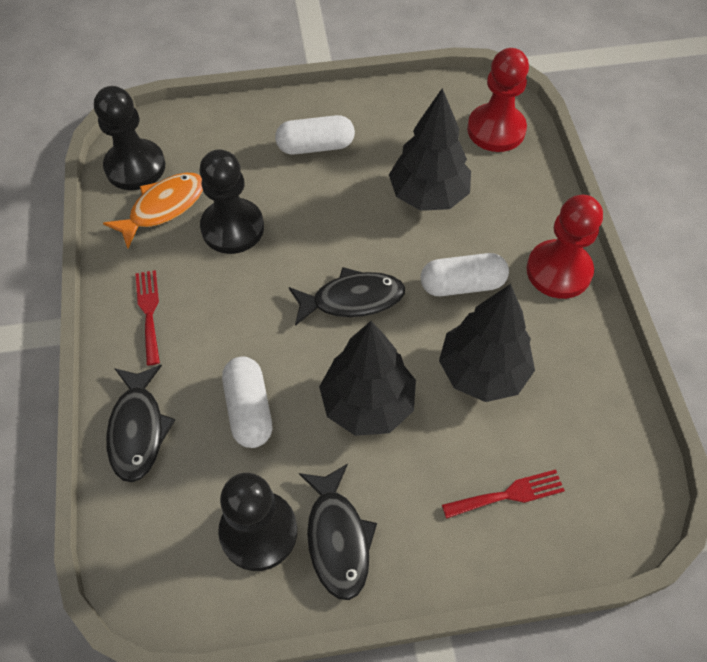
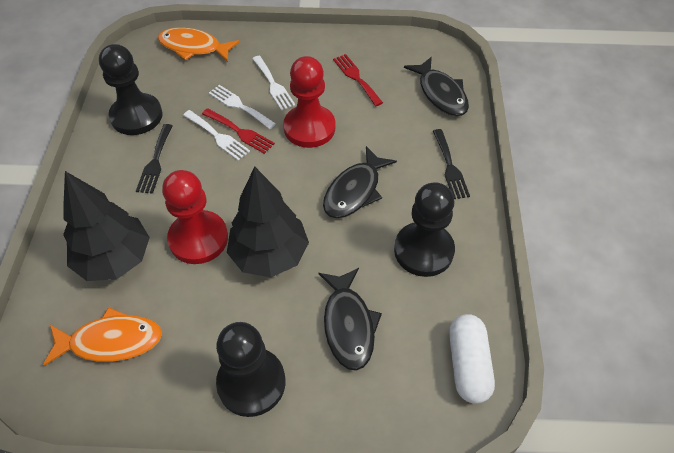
black fork: 0 -> 2
black tree: 3 -> 2
orange fish: 1 -> 2
white capsule: 3 -> 1
white fork: 0 -> 3

